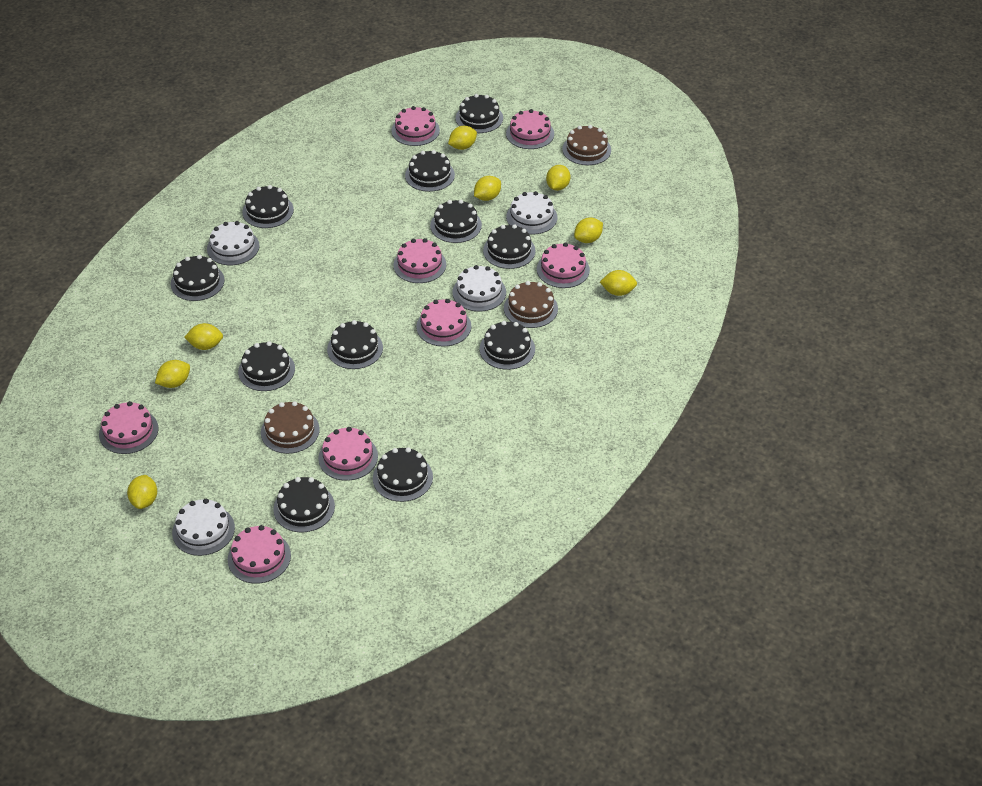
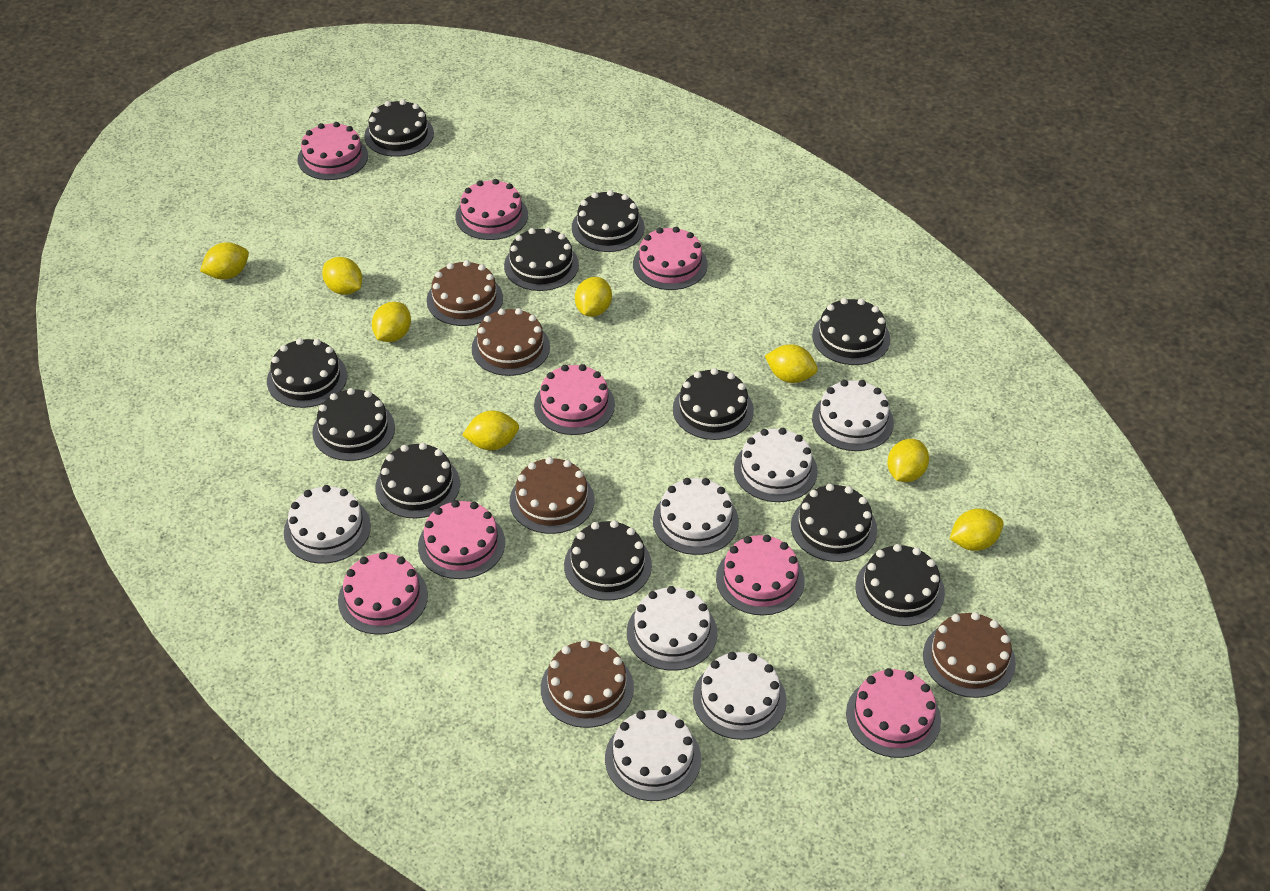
brown cake: 3 -> 5
white cake: 4 -> 7

